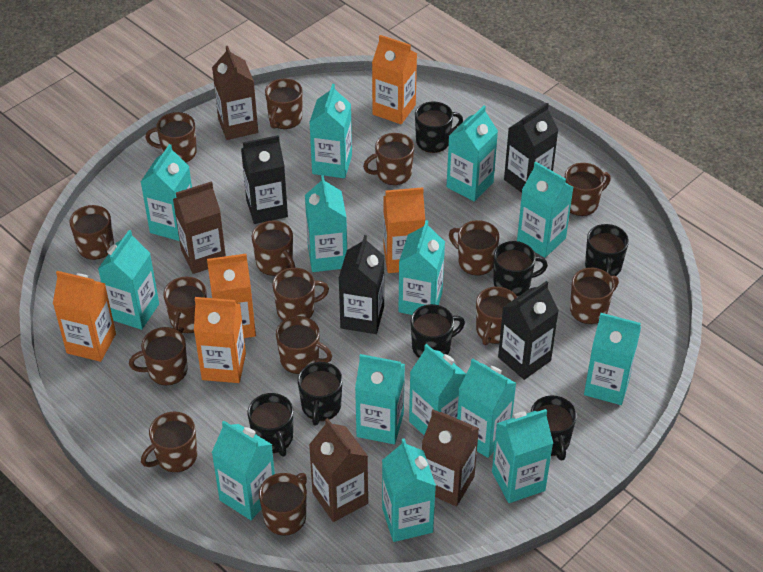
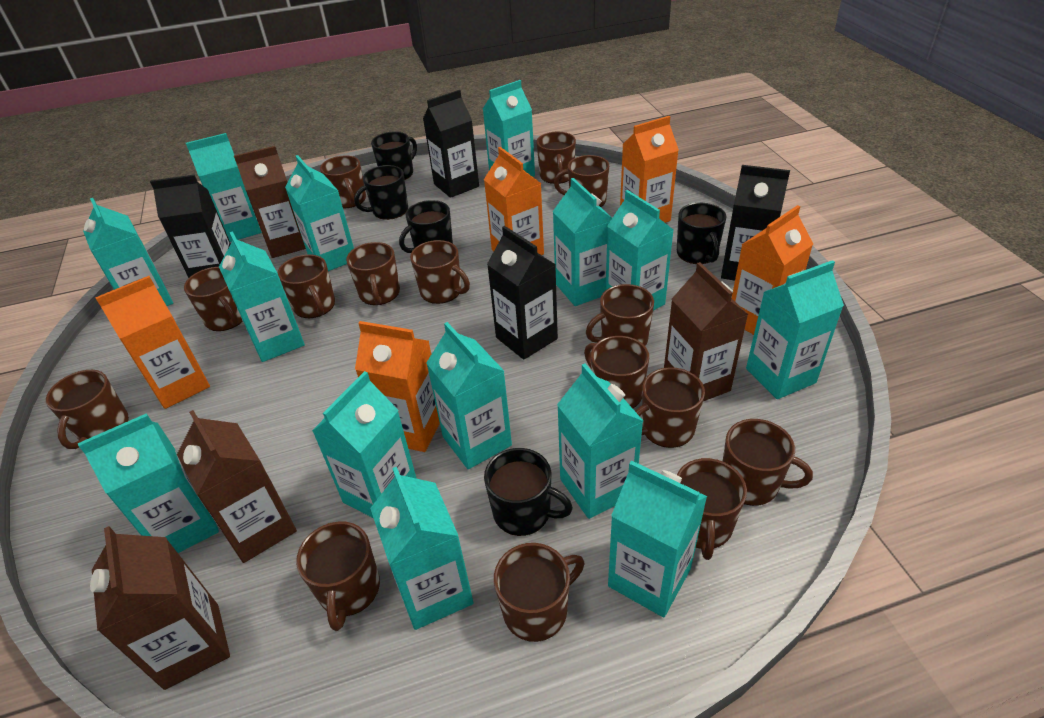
black mug: 7 -> 5

